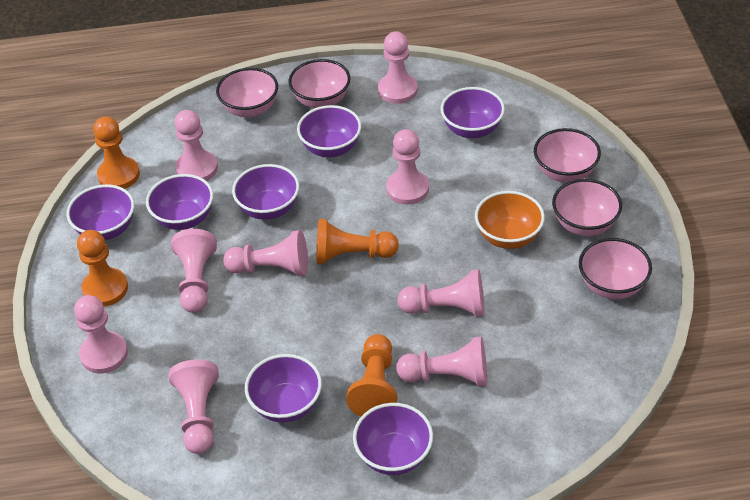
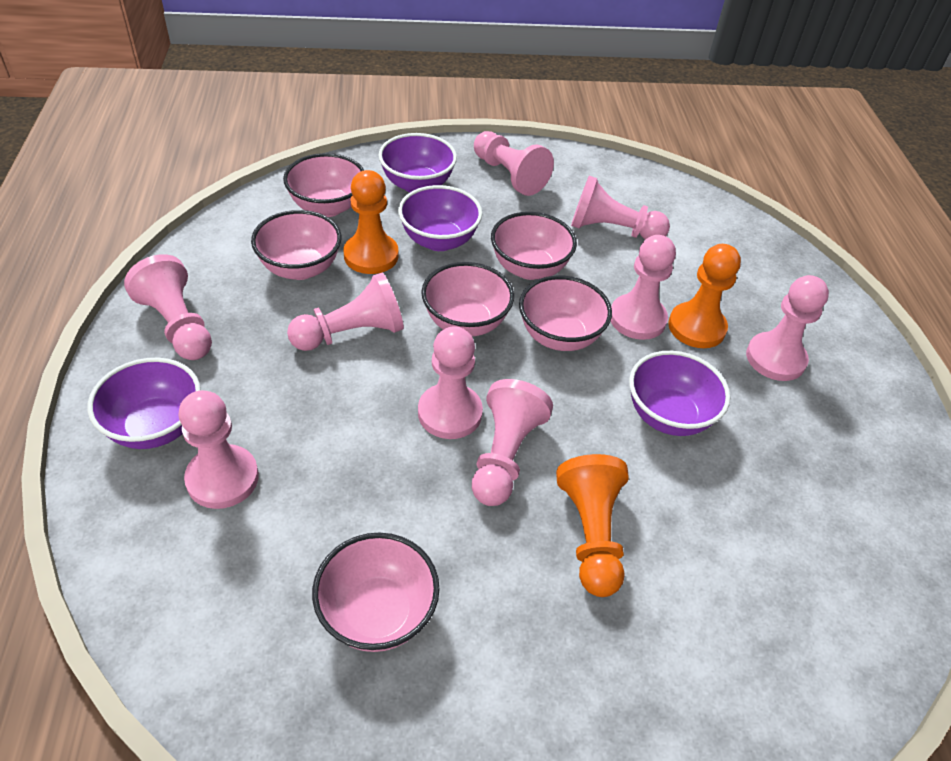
orange bowl: 1 -> 0
orange pawn: 4 -> 3
pink bowl: 5 -> 6
purple bowl: 7 -> 4

